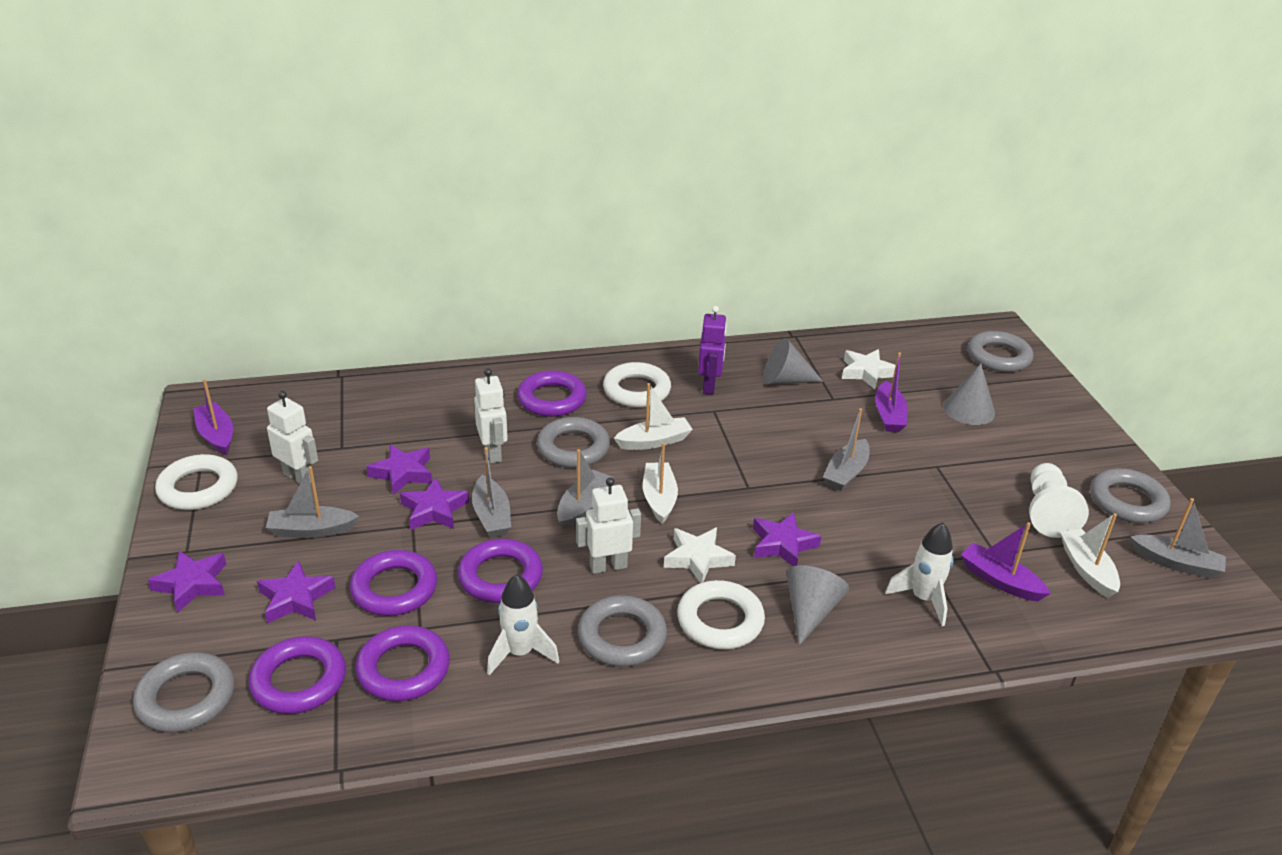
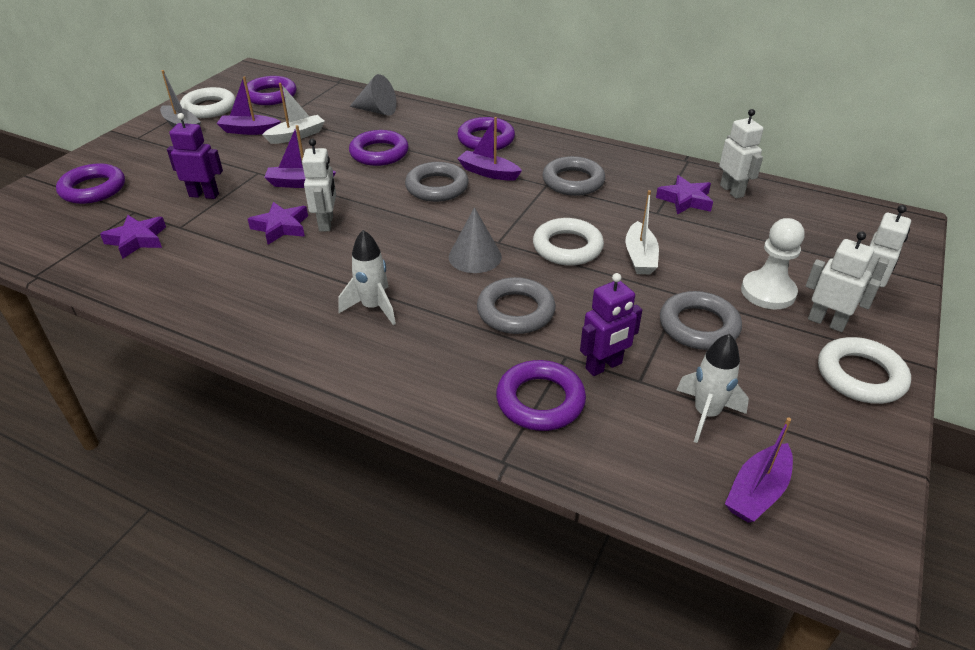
grey boat: 5 -> 1
grey cone: 3 -> 2
grey ring: 5 -> 4
purple boat: 3 -> 4
purple robot: 1 -> 2
purple star: 5 -> 3
white boat: 3 -> 2
white robot: 3 -> 4
white star: 2 -> 0

